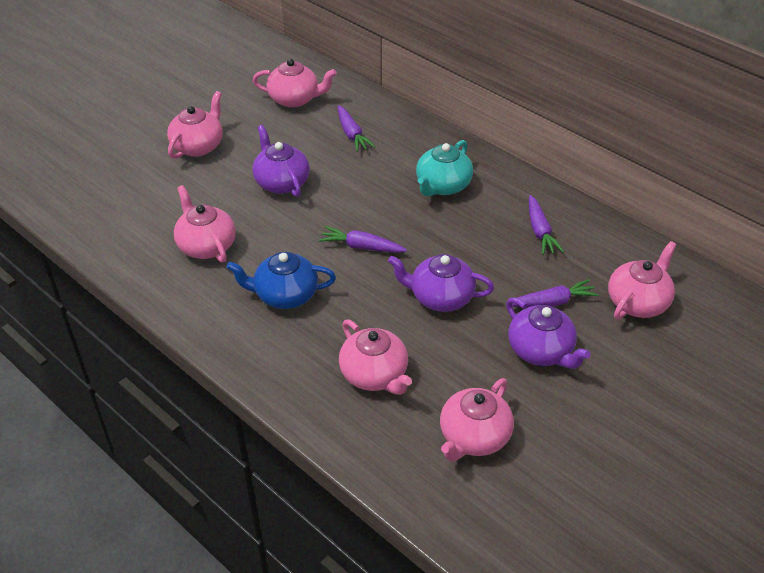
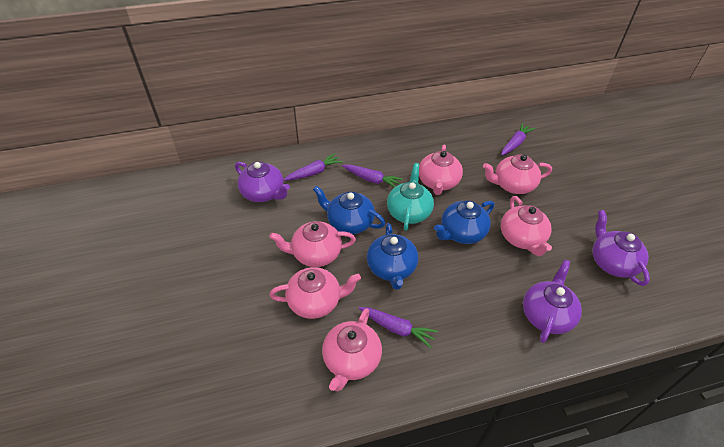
blue teapot: 1 -> 3

